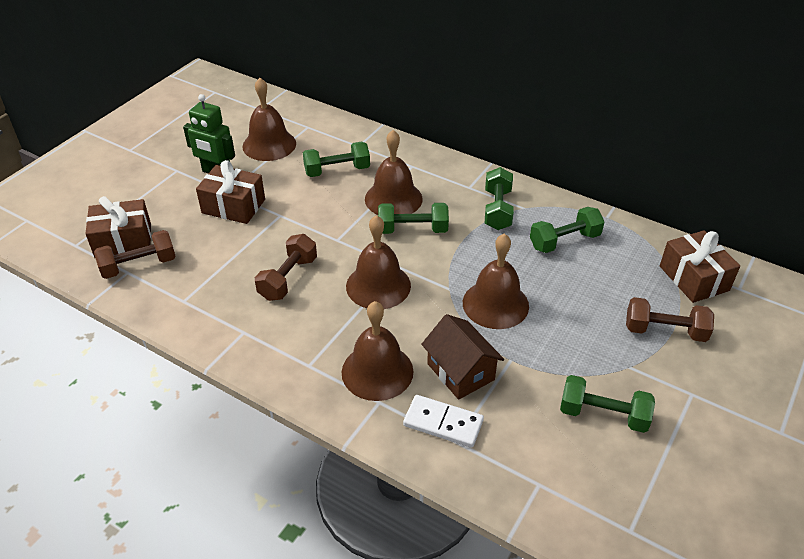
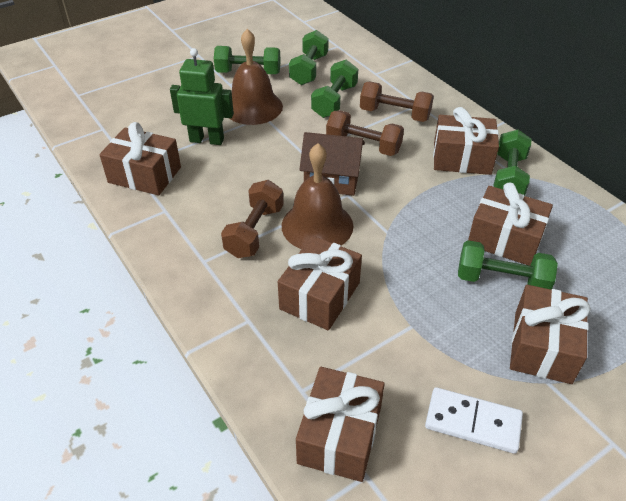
brown bell: 5 -> 2
brown gift: 3 -> 6

